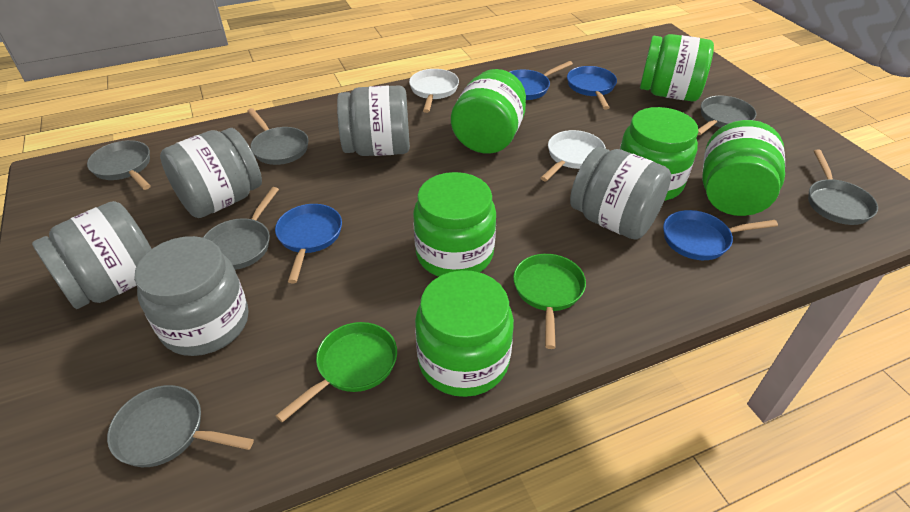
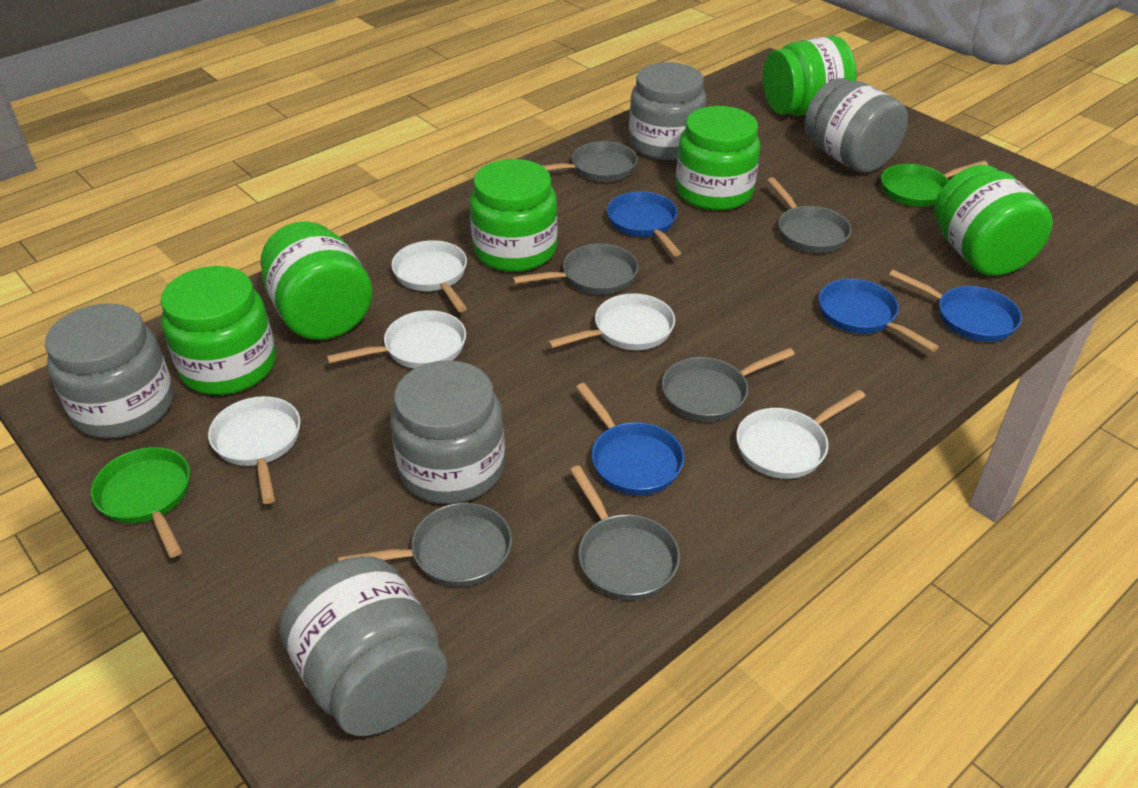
white pan: 2 -> 5

